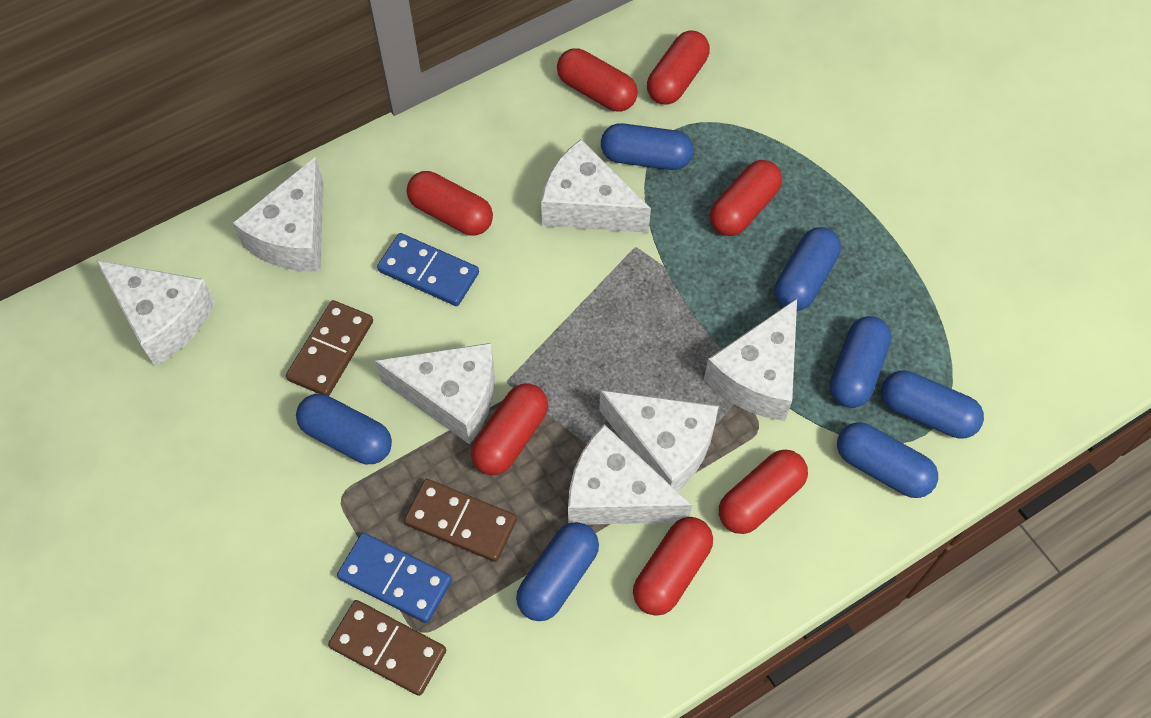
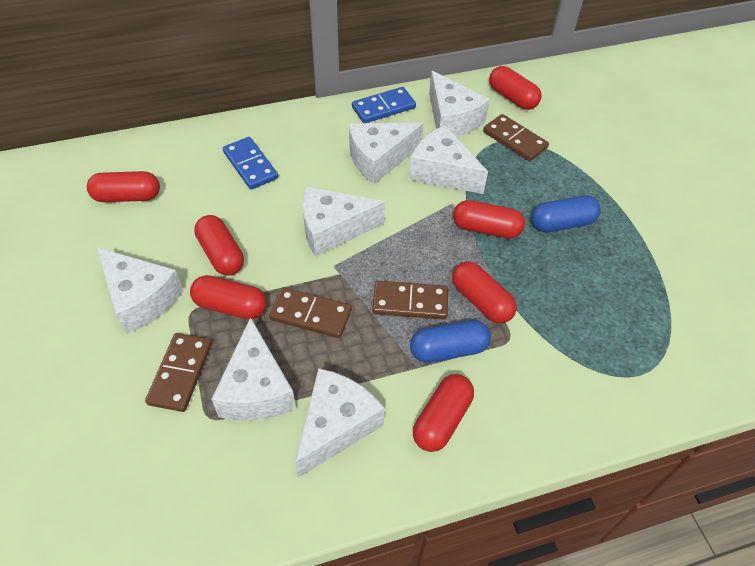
blue capsule: 7 -> 2
brown domino: 3 -> 4

